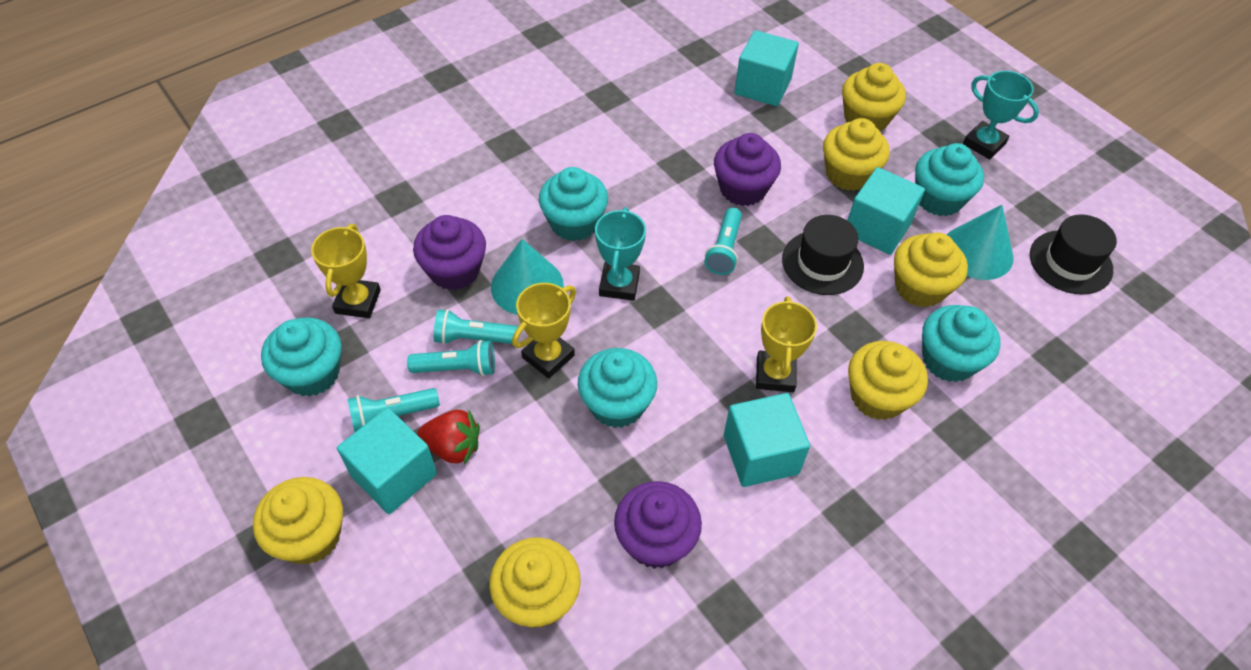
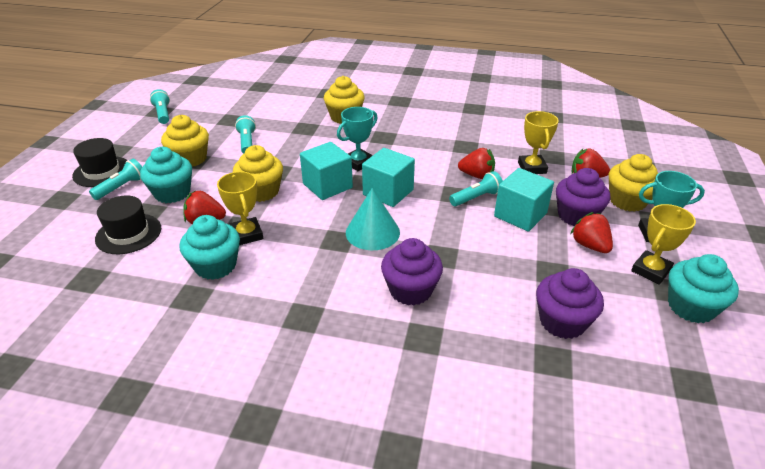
red strawberry: 1 -> 4
turquoise cone: 2 -> 1
turquoise cube: 4 -> 3
turquoise cupcake: 5 -> 3
yellow cupcake: 6 -> 4

